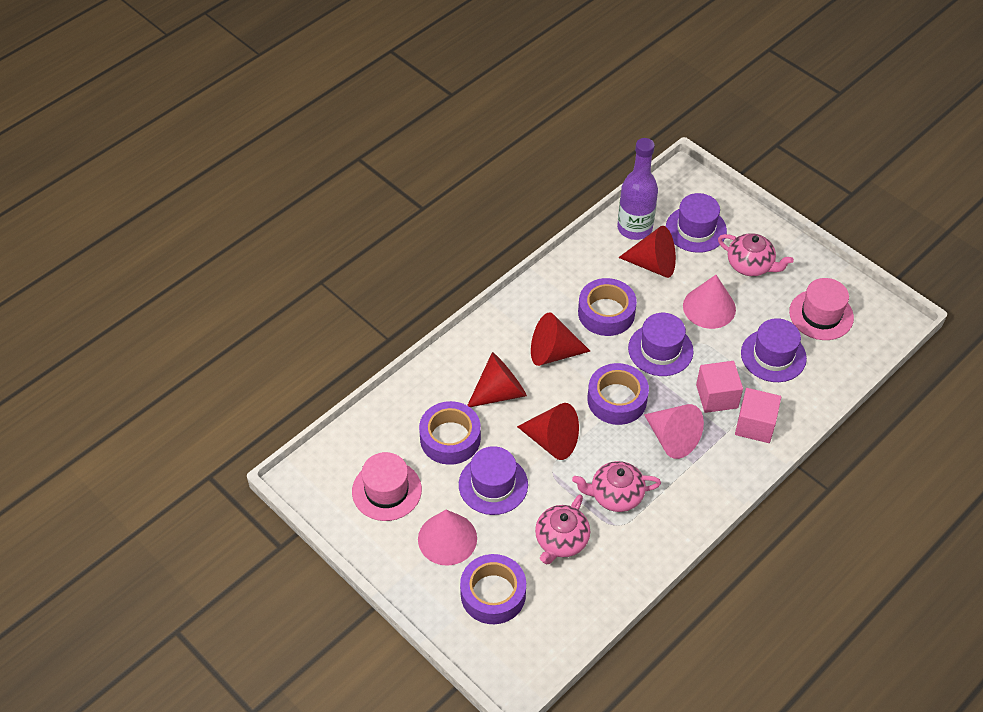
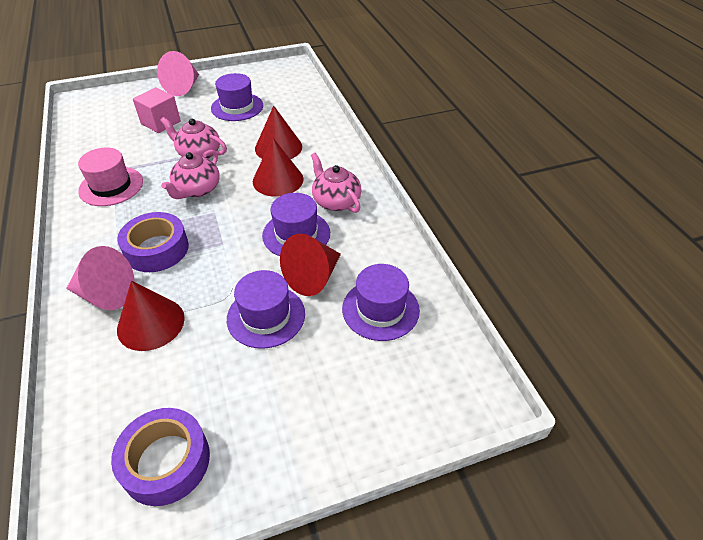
pink cone: 3 -> 2
pink cube: 2 -> 1
pink hat: 2 -> 1
purple bottle: 1 -> 0
purple tape: 4 -> 2

